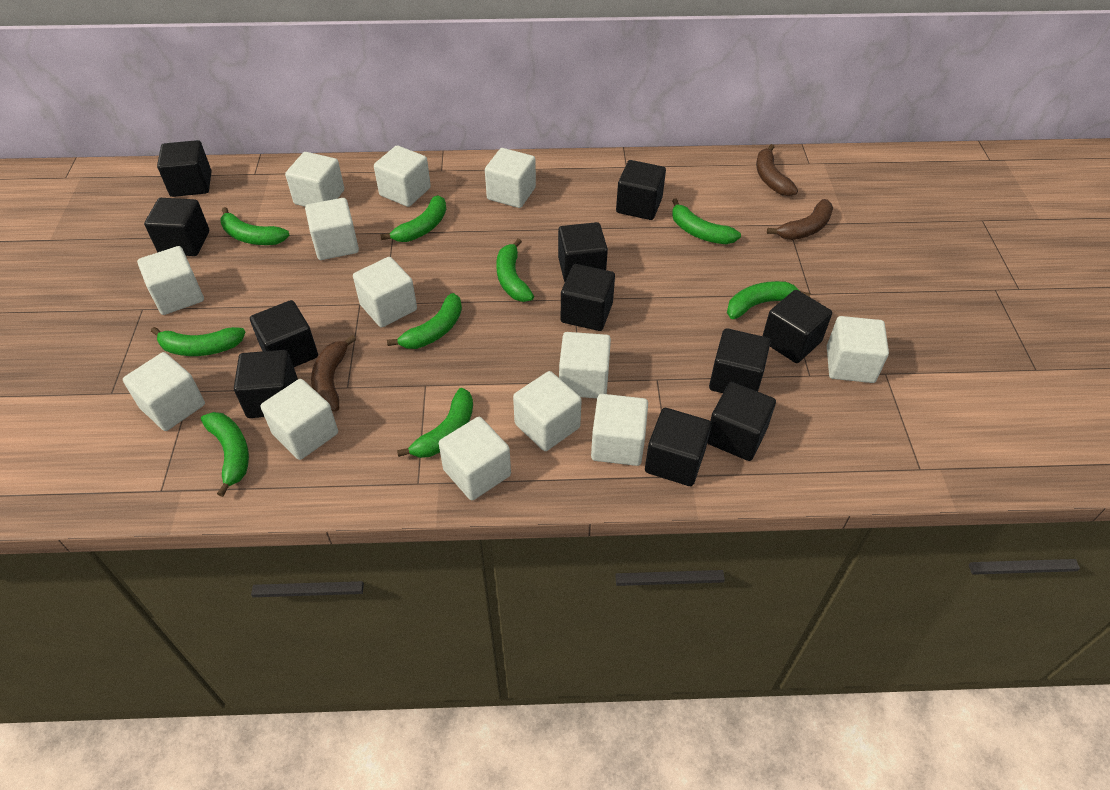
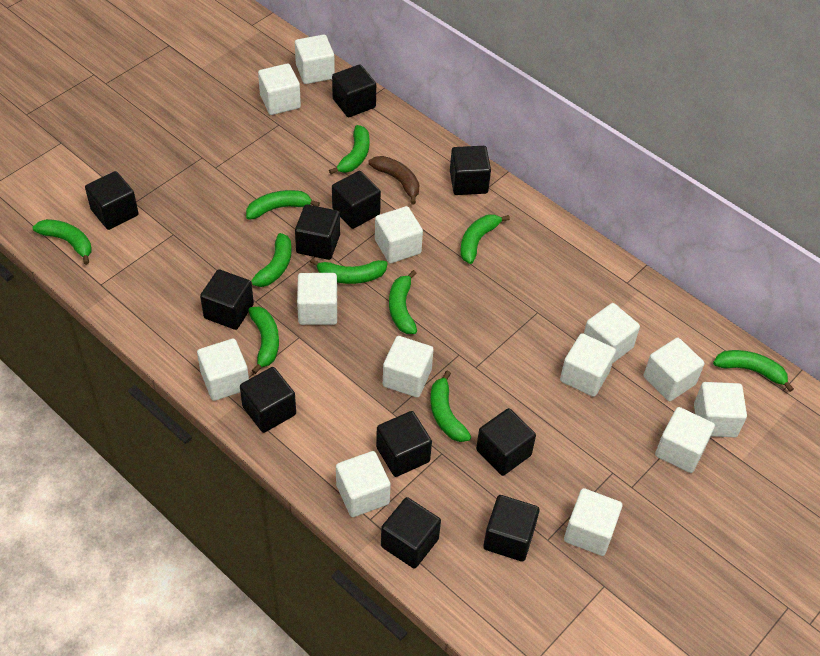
brown banana: 3 -> 1
green banana: 9 -> 10

